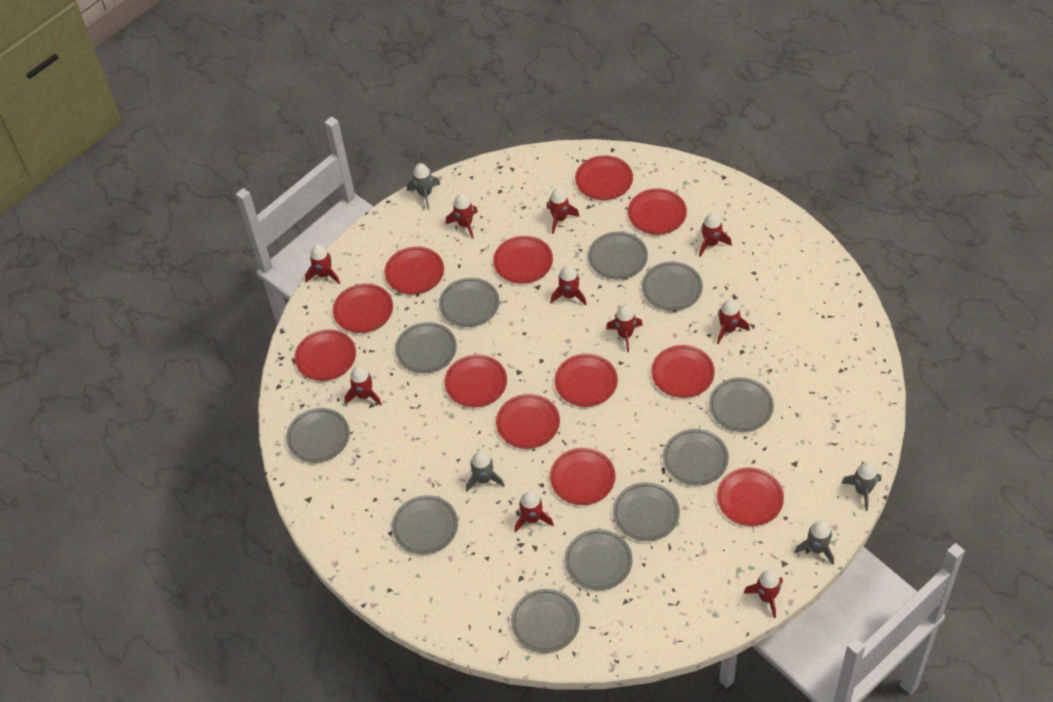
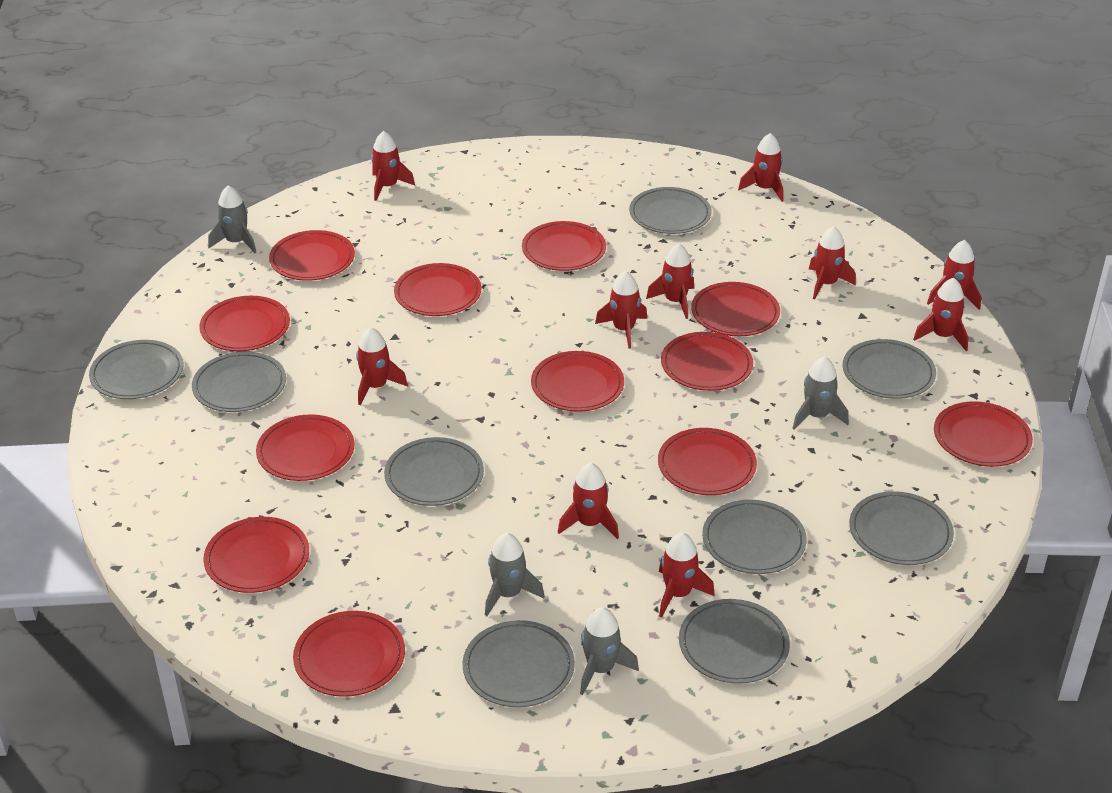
grey plate: 11 -> 9

